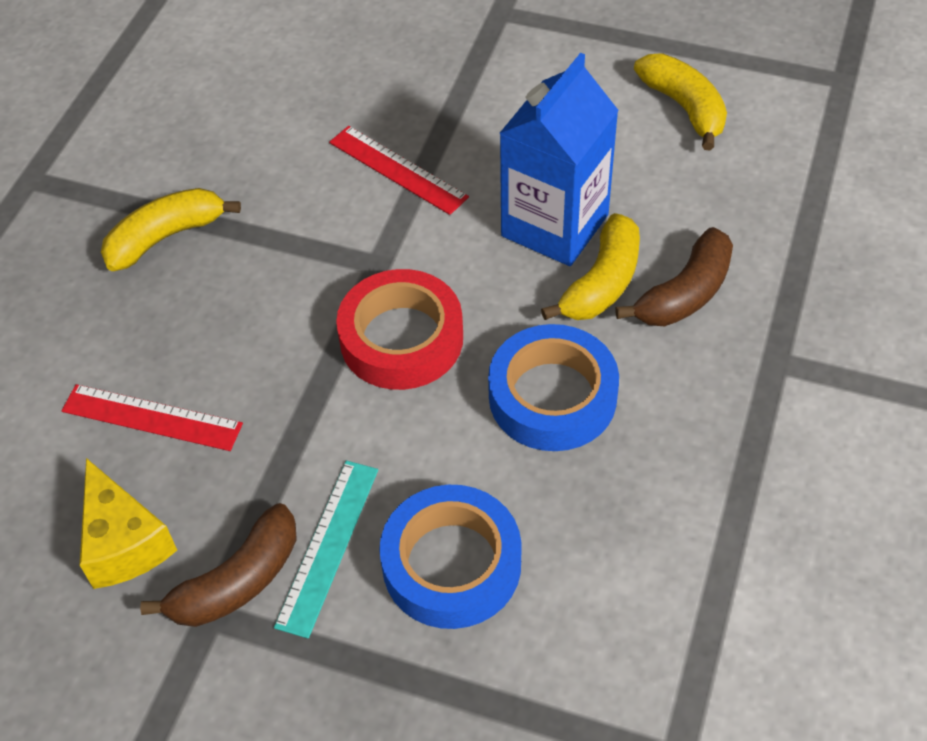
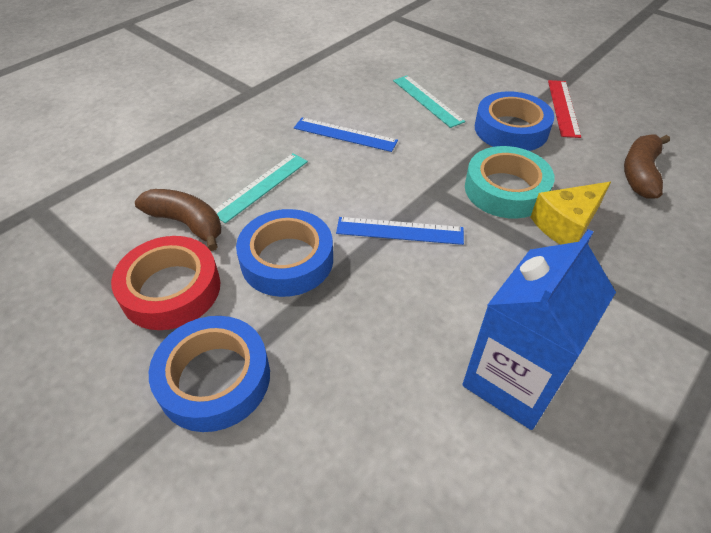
blue ruler: 0 -> 2
blue tape: 2 -> 3
red ruler: 2 -> 1
turquoise ruler: 1 -> 2
turquoise tape: 0 -> 1
yellow banana: 3 -> 0

